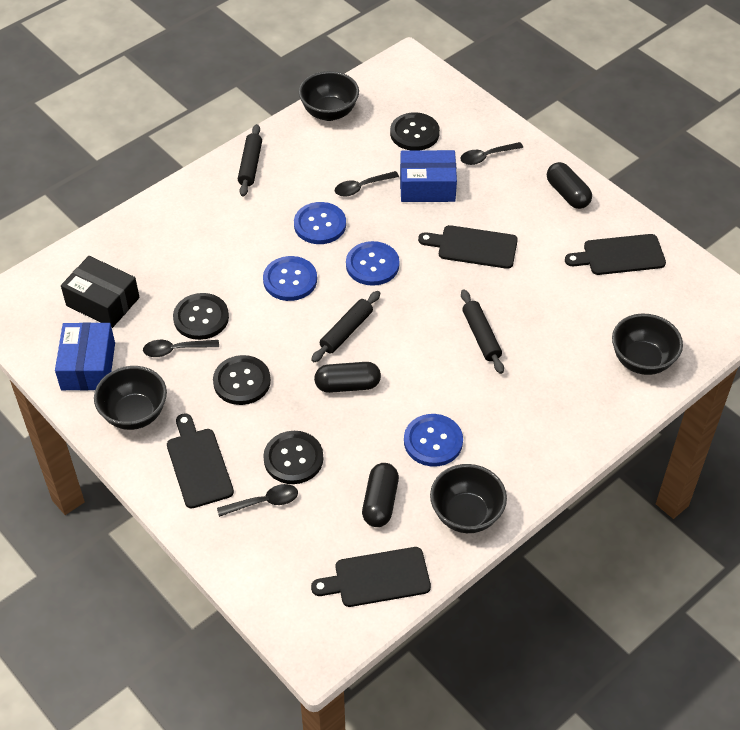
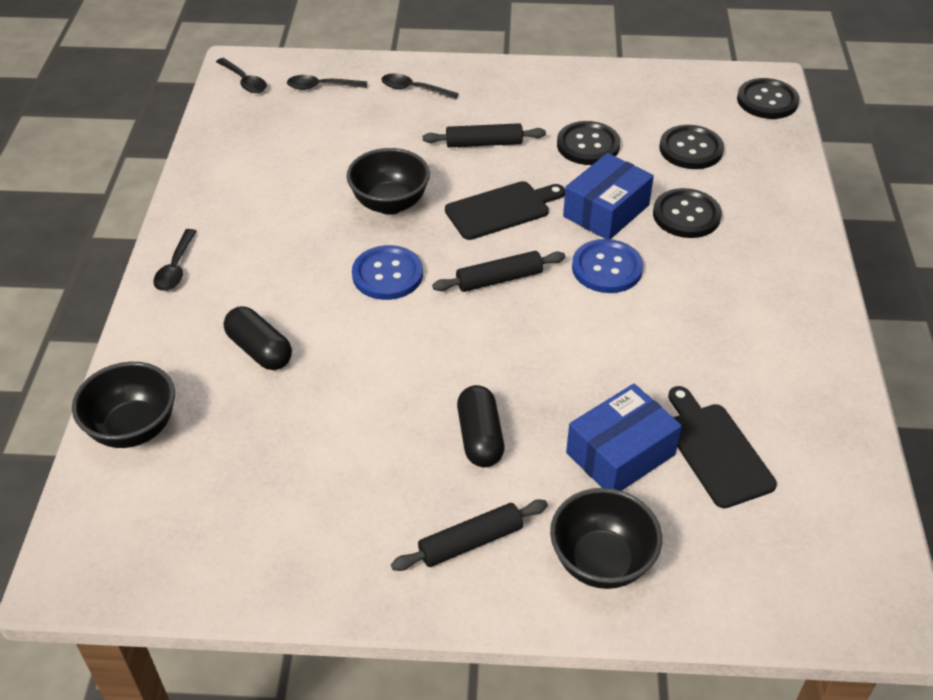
black bowl: 4 -> 3
black box: 1 -> 0
black capsule: 3 -> 2
black cutting board: 4 -> 2
blue button: 4 -> 2

